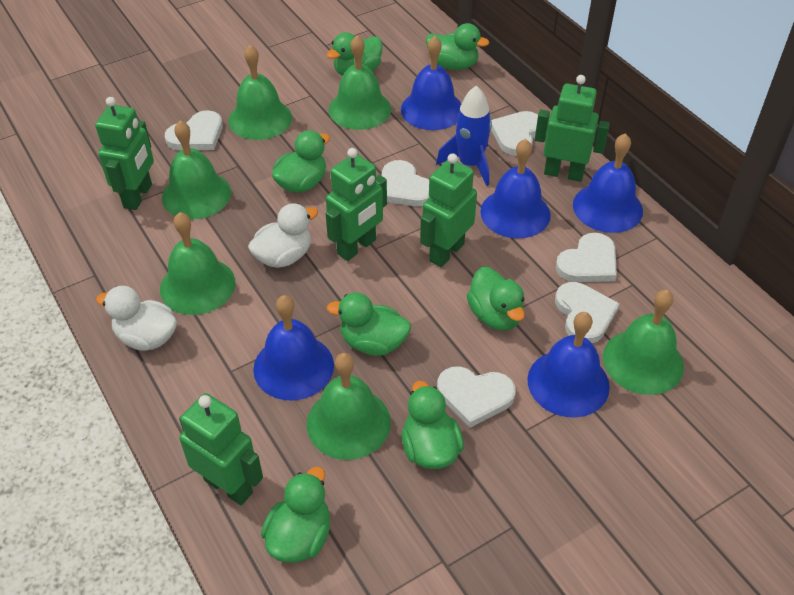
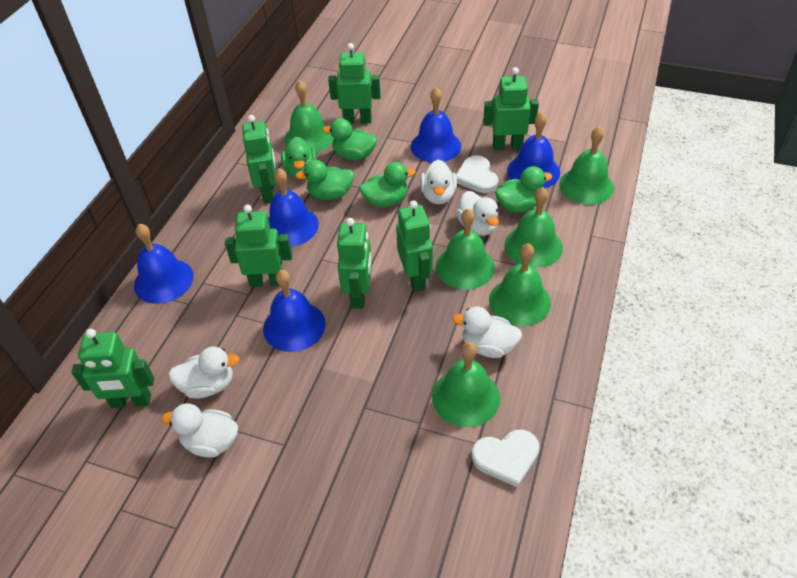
blue rocket: 1 -> 0
green duck: 7 -> 5
green robot: 5 -> 7
white duck: 2 -> 5
white heart: 6 -> 2

